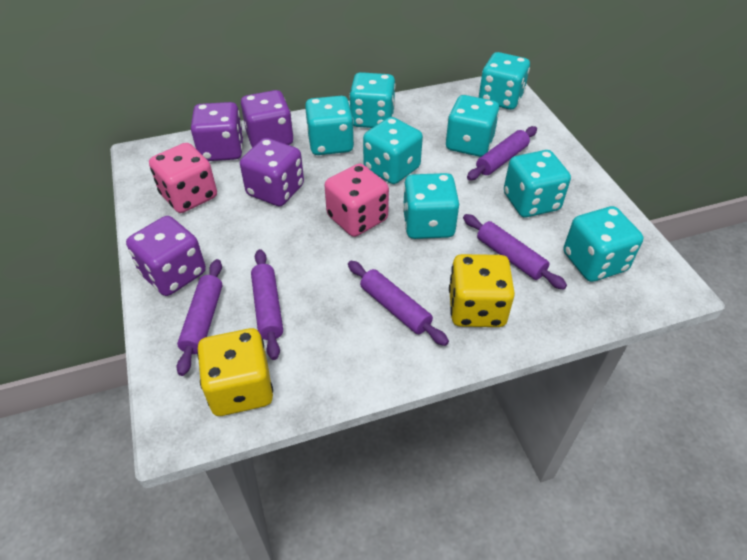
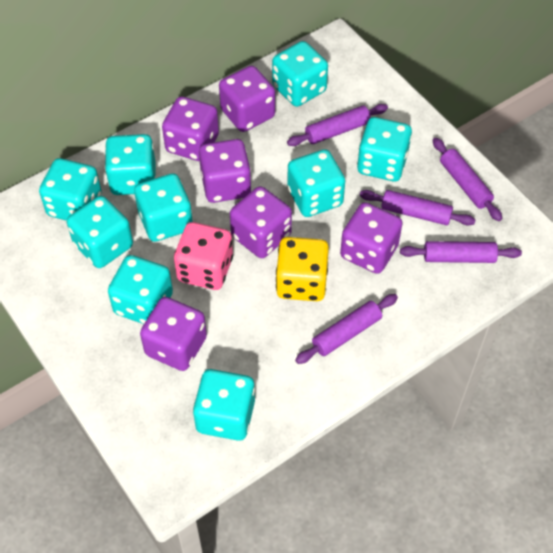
pink dice: 2 -> 1
purple dice: 4 -> 6
turquoise dice: 8 -> 9
yellow dice: 2 -> 1

